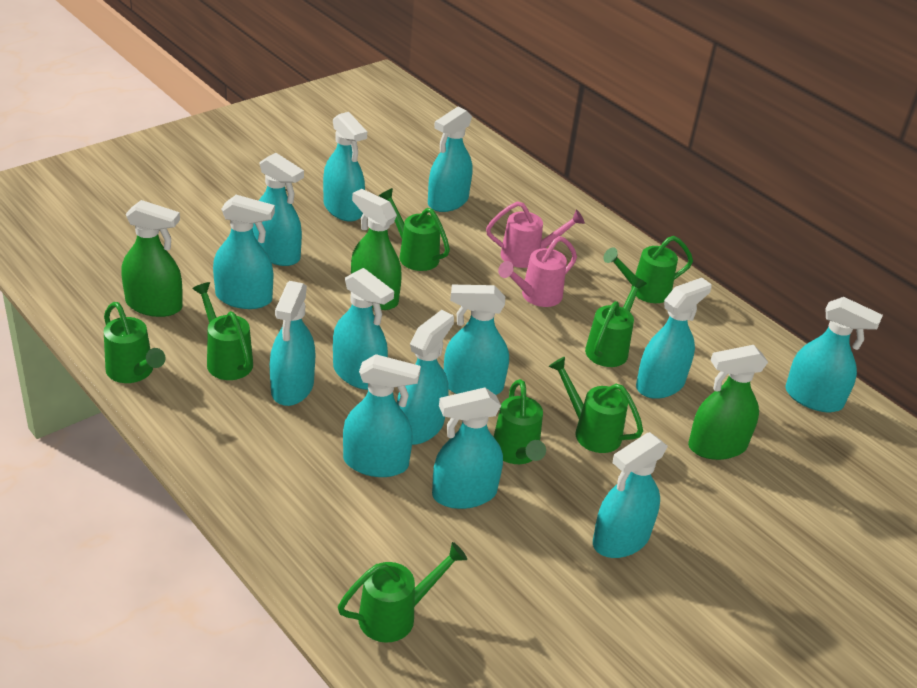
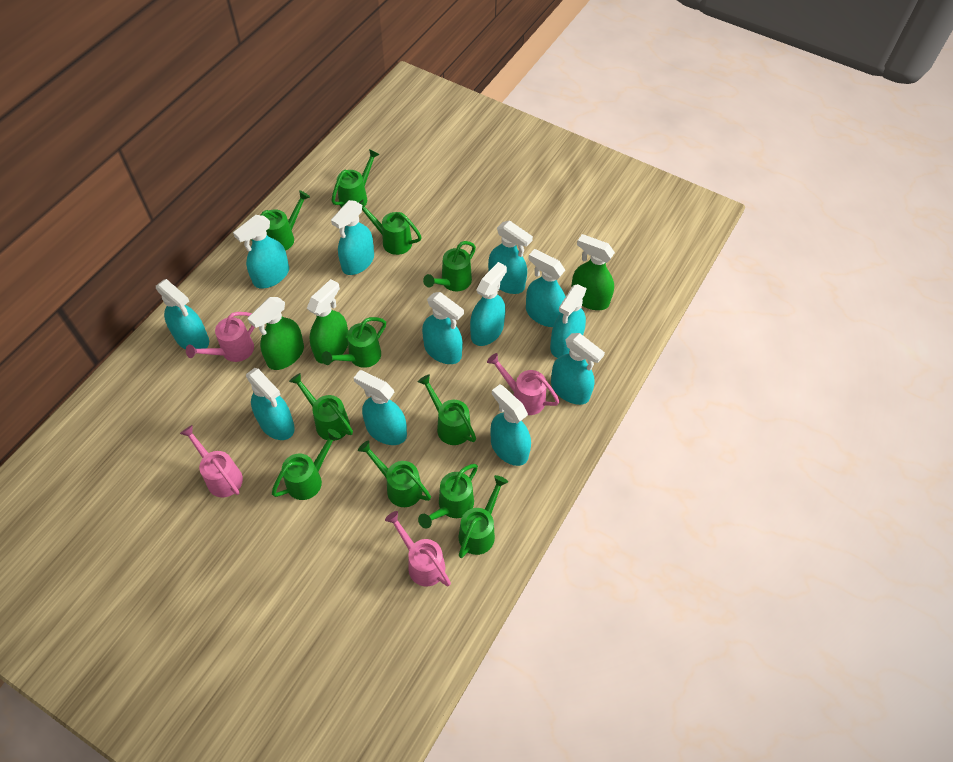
green watering can: 8 -> 11
pink watering can: 2 -> 4
turquoise spray bottle: 13 -> 12

